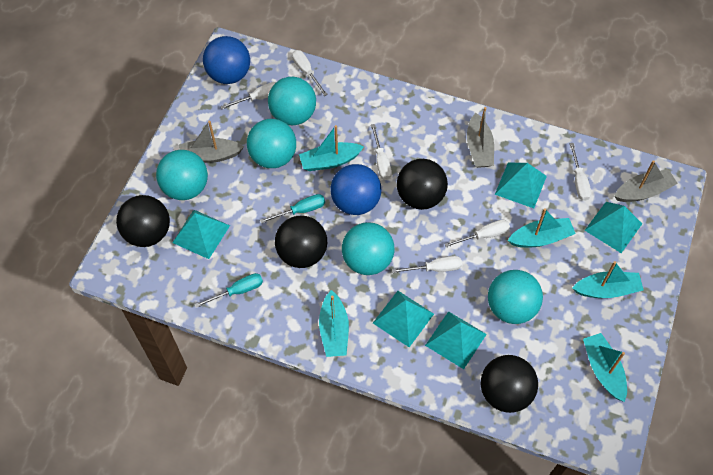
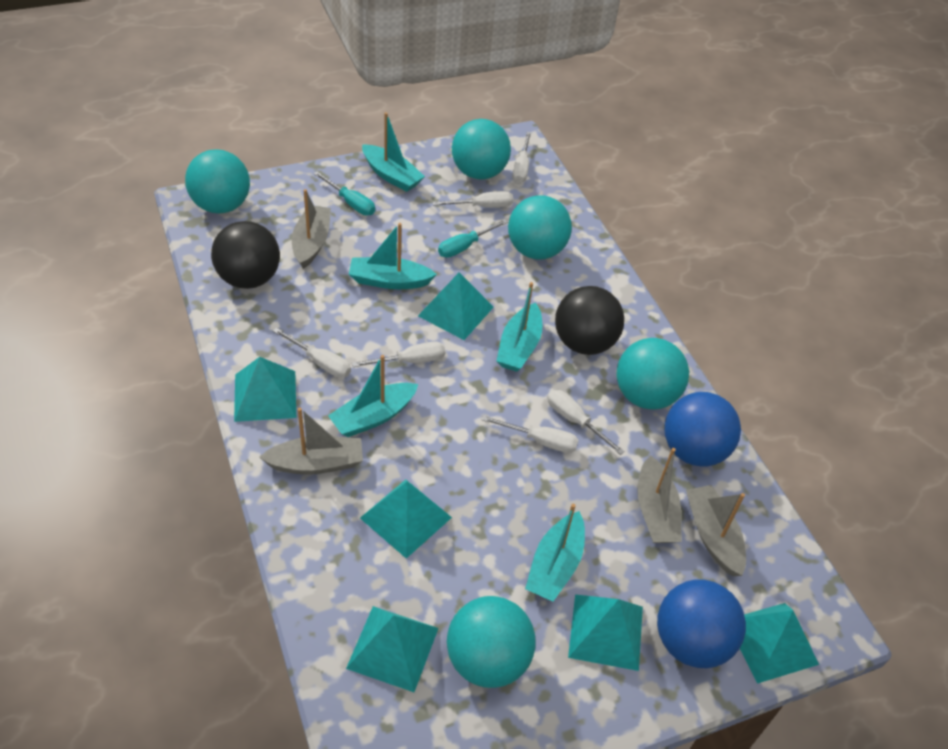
black ball: 4 -> 2
grey boat: 3 -> 4
turquoise pyramid: 5 -> 6

